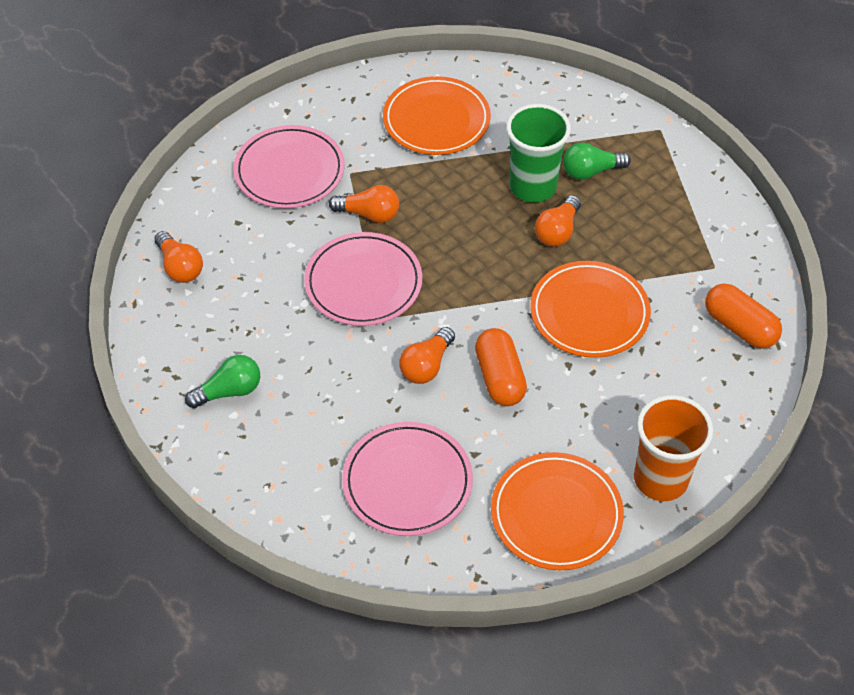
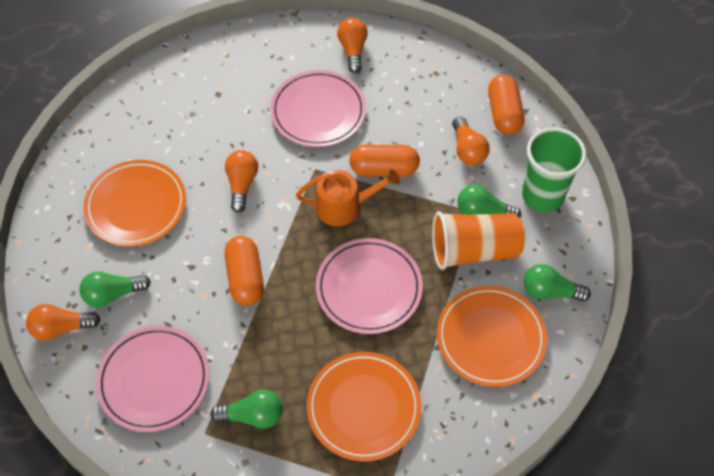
green light bulb: 2 -> 4
orange capsule: 2 -> 3
orange watering can: 0 -> 1

